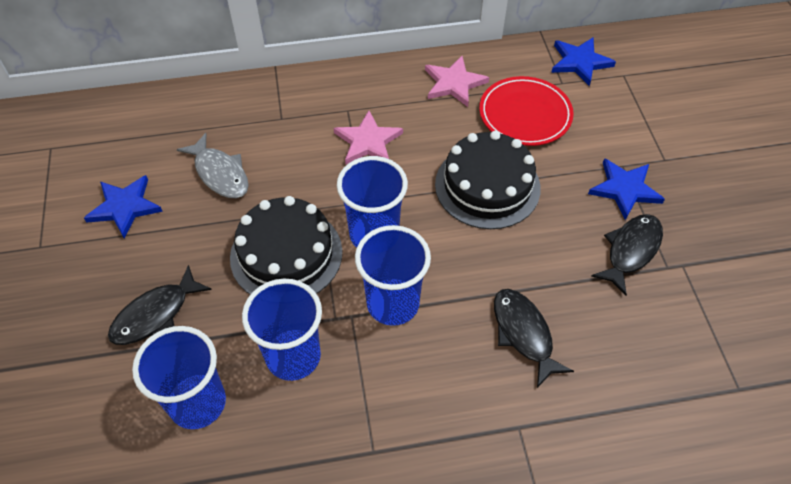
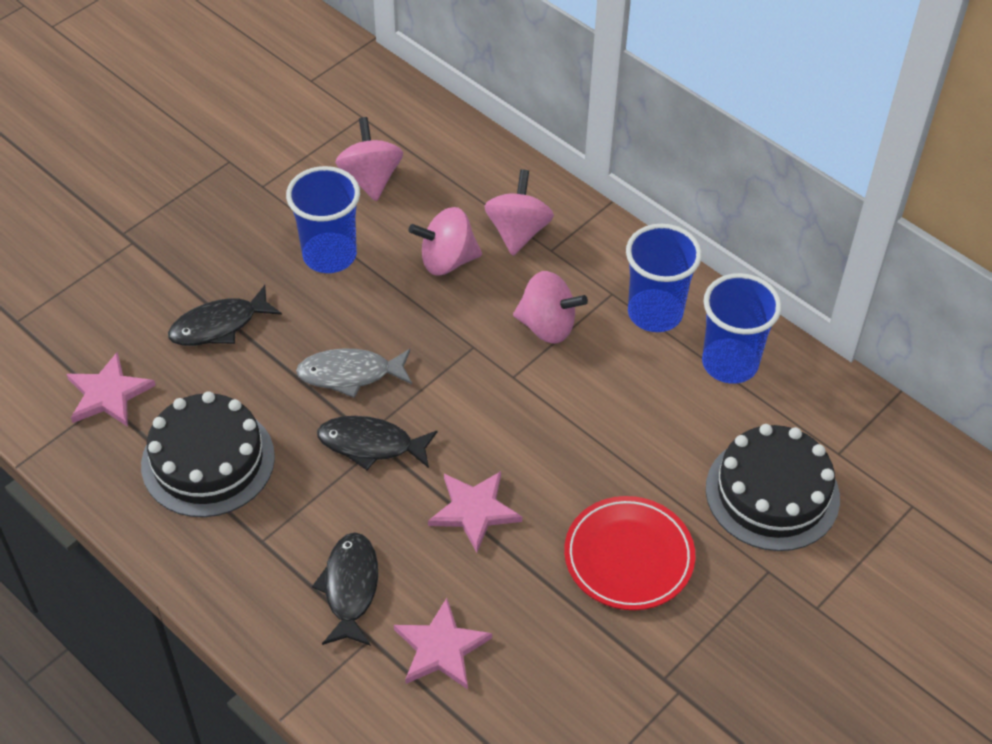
blue cup: 4 -> 3
blue star: 3 -> 0
pink spinning top: 0 -> 4
pink star: 2 -> 3

